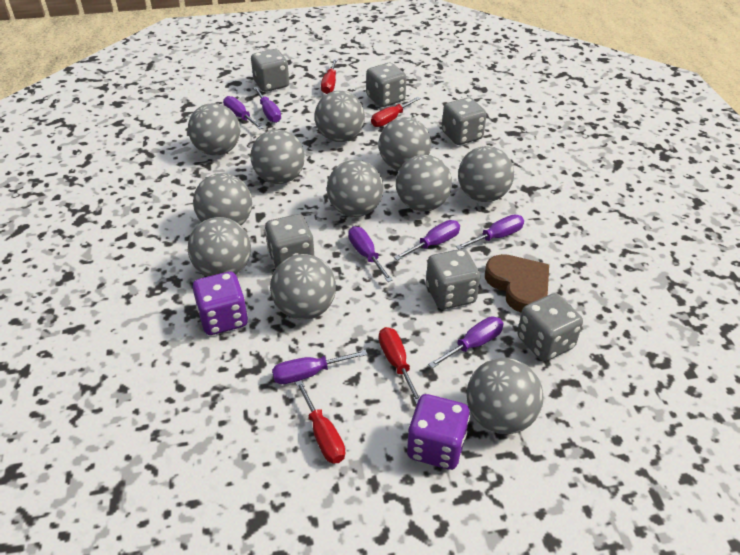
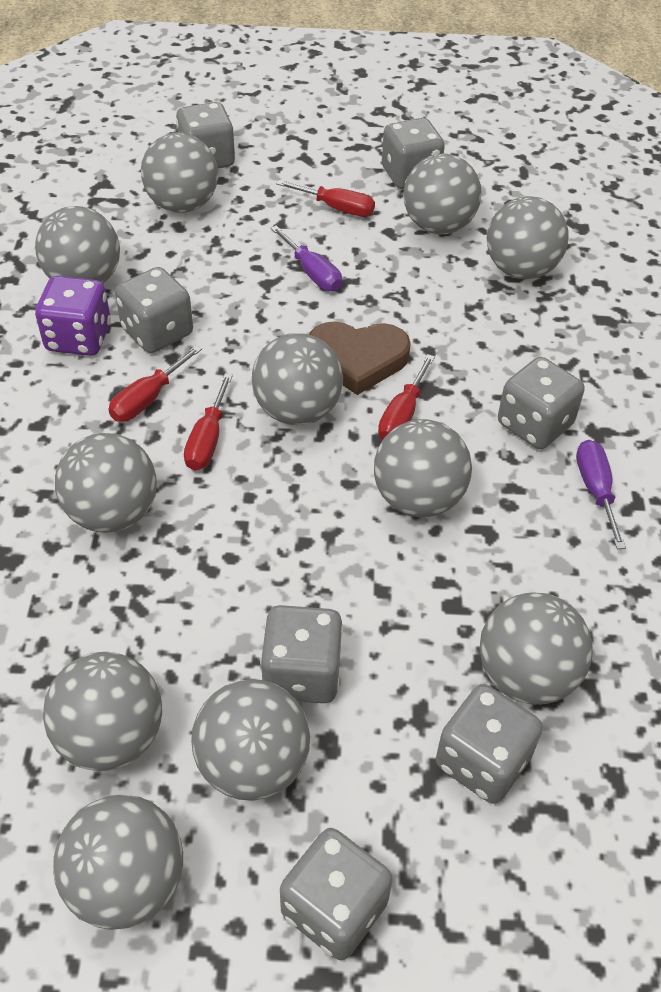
grey dice: 6 -> 7
purple dice: 2 -> 1
purple screwdriver: 7 -> 2

